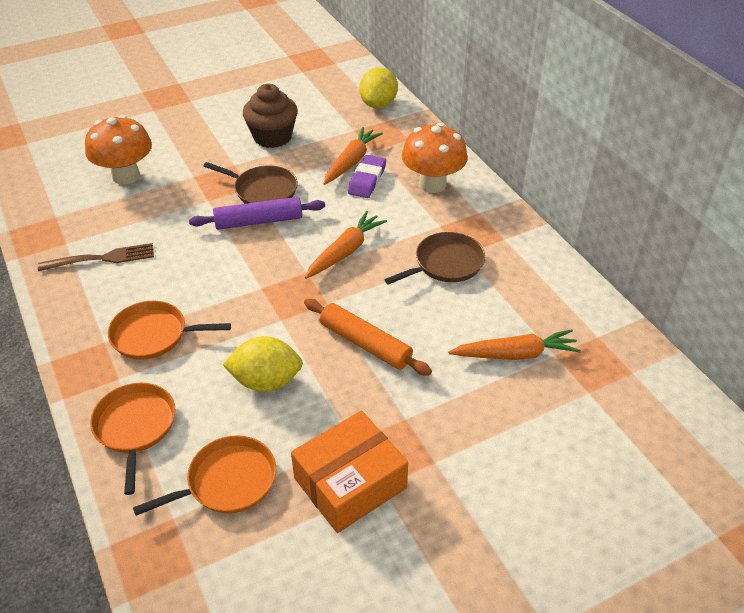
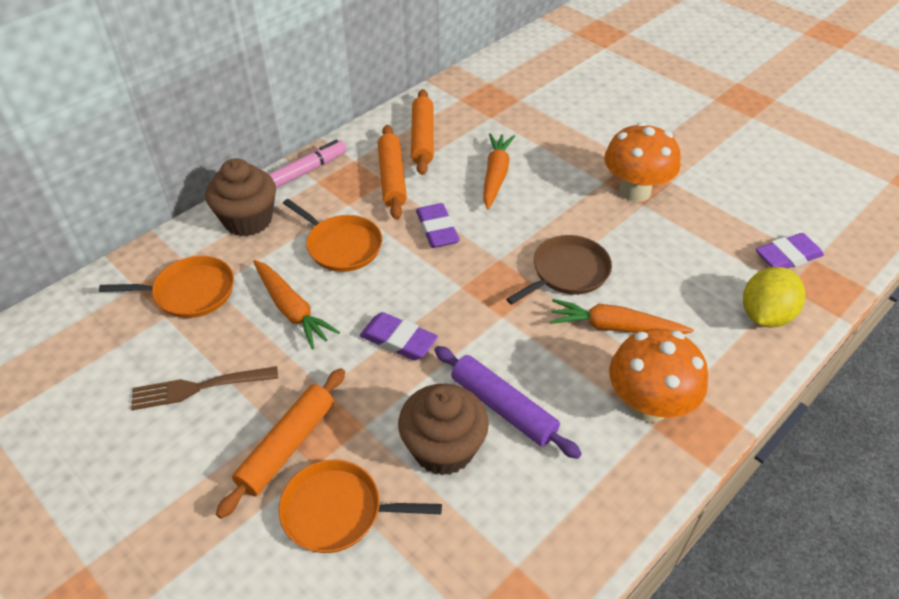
brown cupcake: 1 -> 2
brown pan: 2 -> 1
orange box: 1 -> 0
orange rolling pin: 1 -> 3
pink marker: 0 -> 1
purple eraser: 1 -> 3
yellow lemon: 2 -> 1

